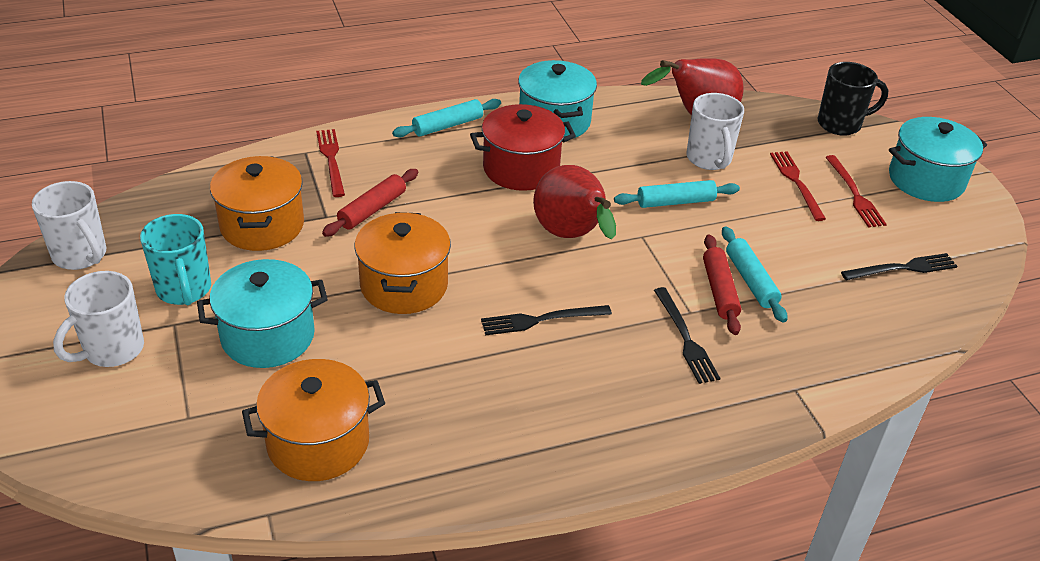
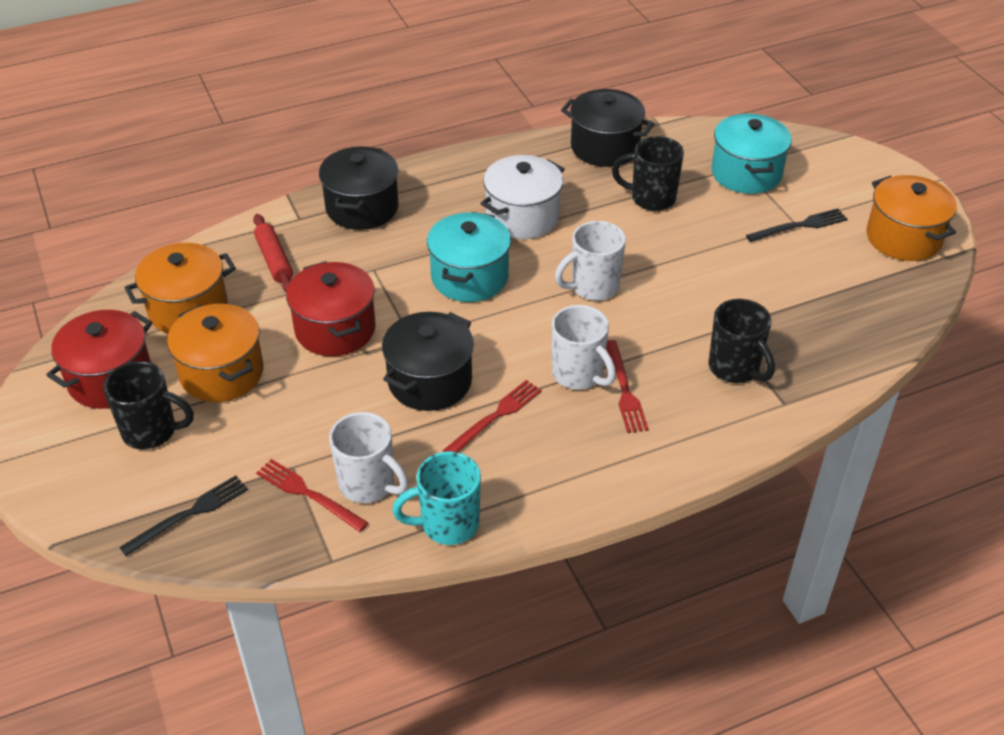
black fork: 3 -> 2
black mug: 1 -> 3
black pot: 0 -> 3
red pear: 2 -> 0
red pot: 1 -> 2
red rolling pin: 2 -> 1
turquoise pot: 3 -> 2
turquoise rolling pin: 3 -> 0
white pot: 0 -> 1

